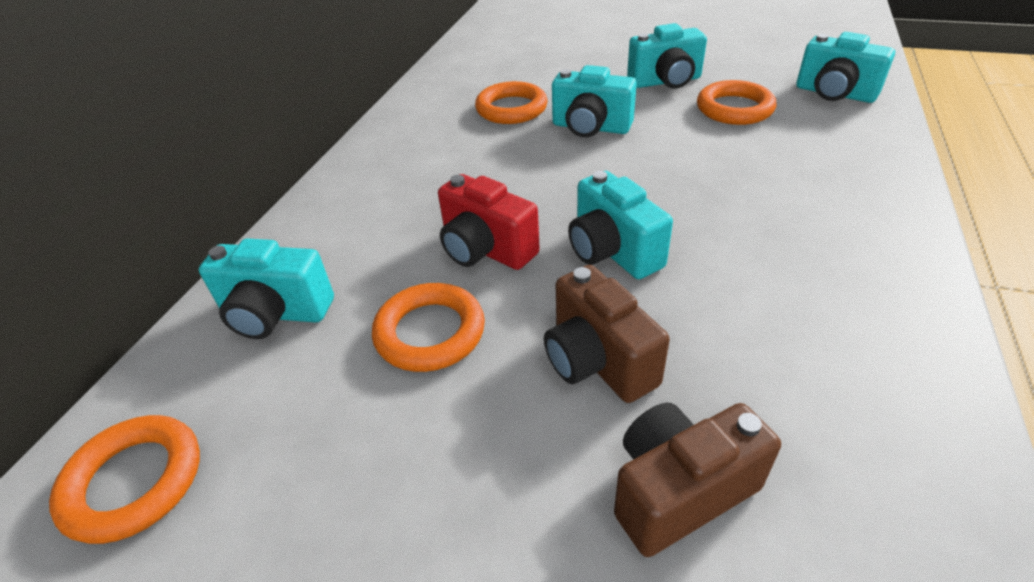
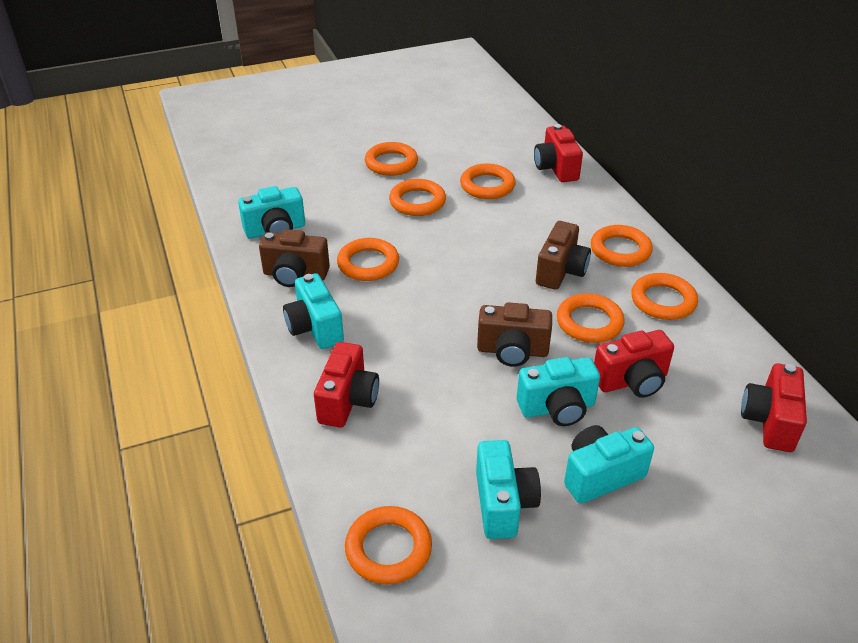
brown camera: 2 -> 3
orange ring: 4 -> 8
red camera: 1 -> 4

